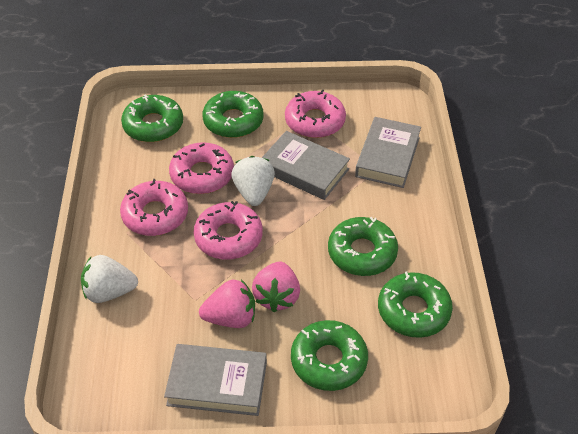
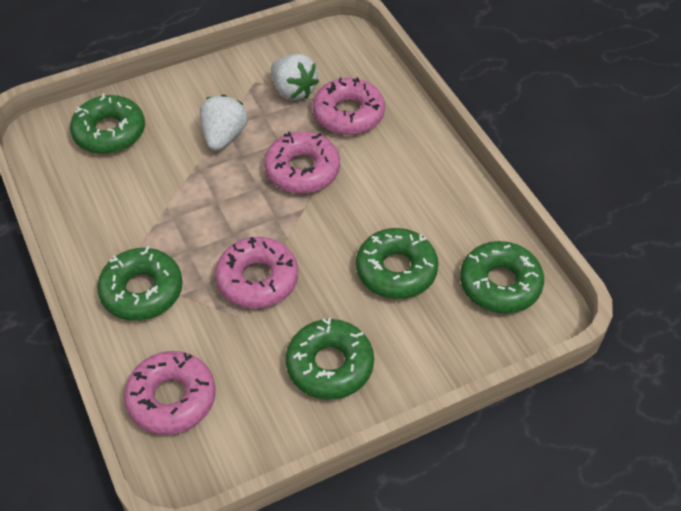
grey book: 3 -> 0
pink strawberry: 2 -> 0

